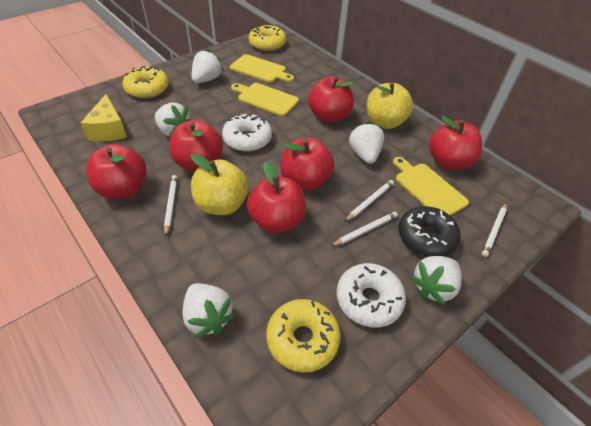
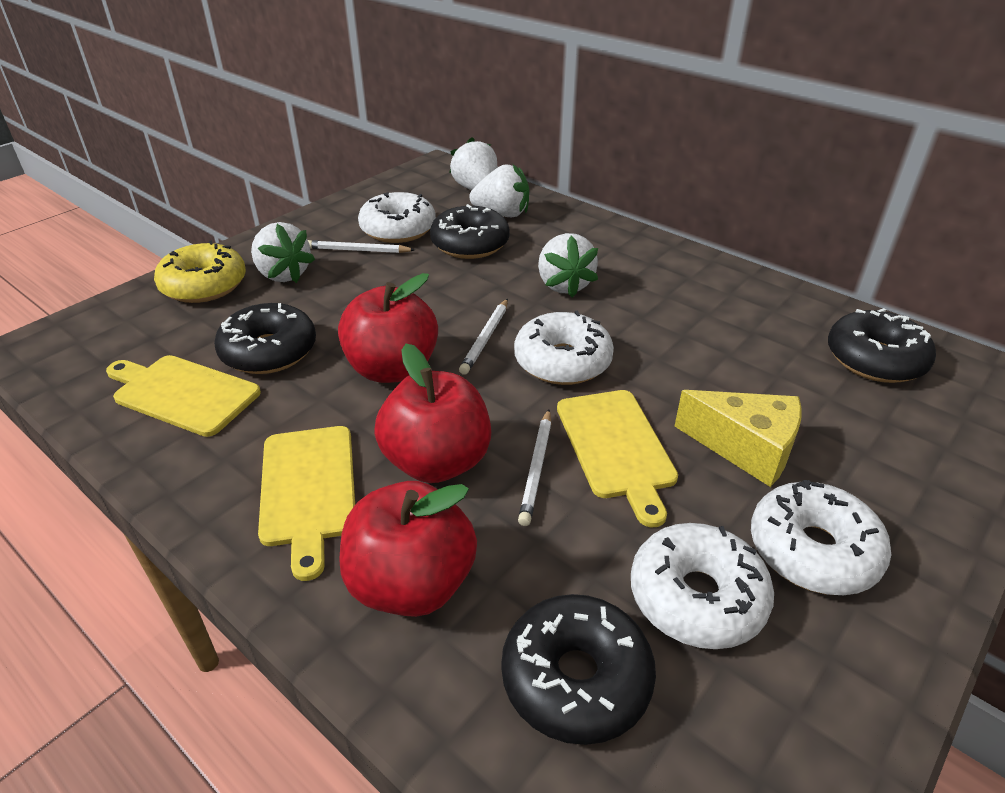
black donut: 1 -> 4
red apple: 6 -> 3
white donut: 2 -> 4
white pencil: 4 -> 3
white strawberry: 5 -> 4
yellow apple: 2 -> 0
yellow donut: 3 -> 1

